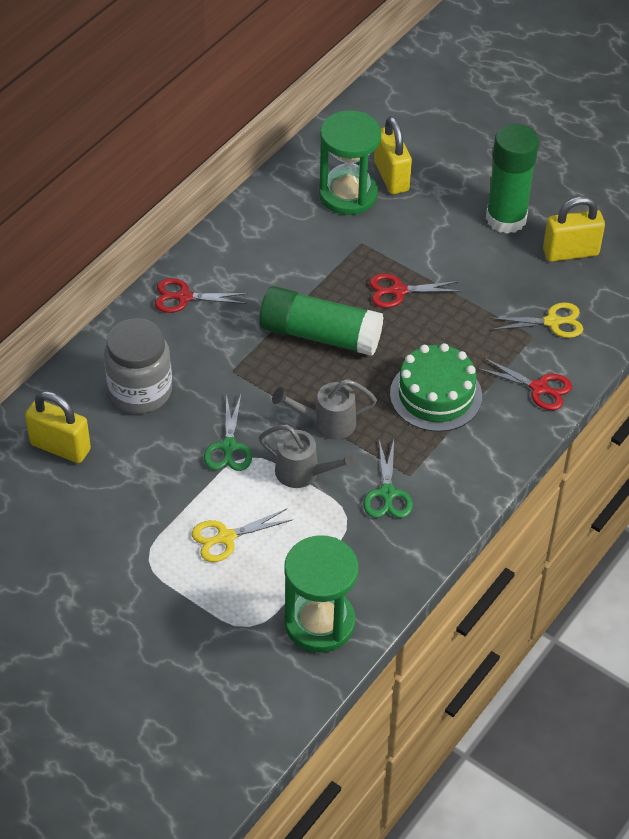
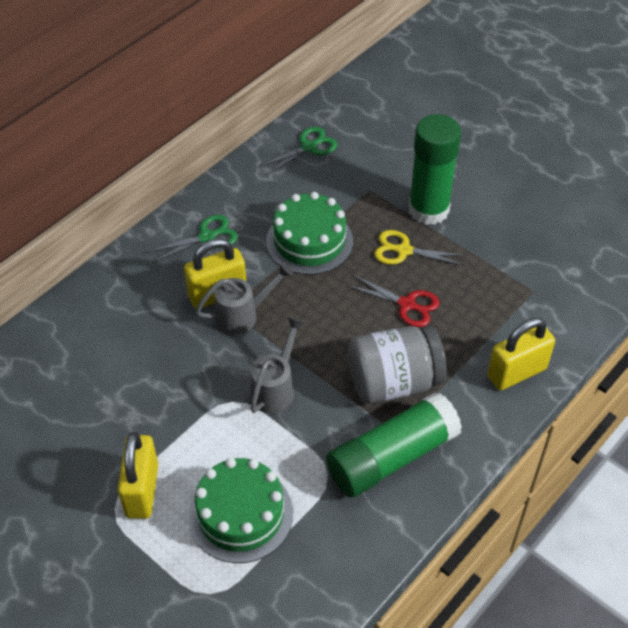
green cake: 1 -> 2
green hourglass: 2 -> 0
red scissors: 3 -> 1
yellow scissors: 2 -> 1

